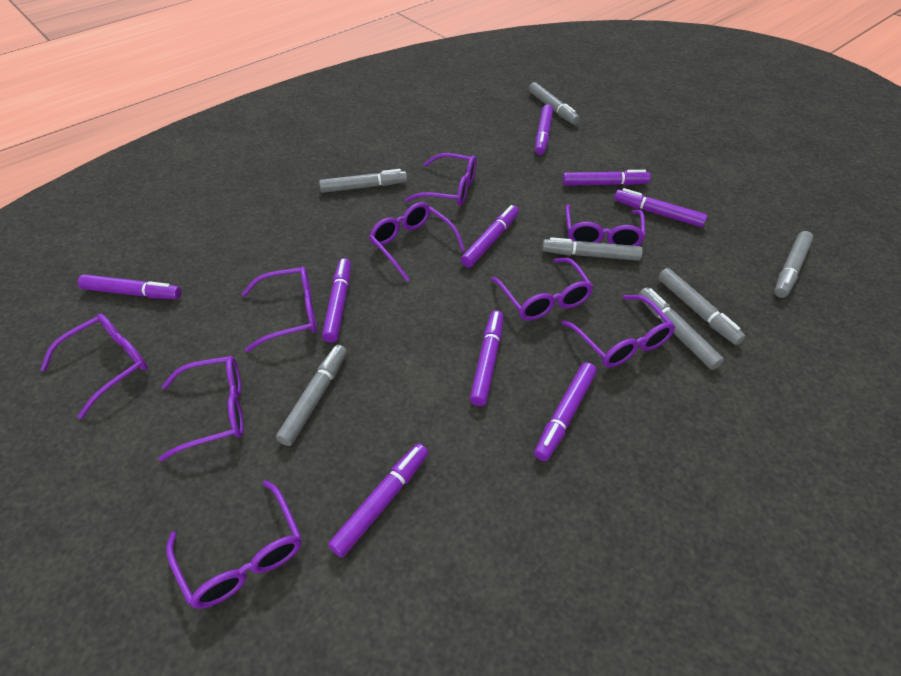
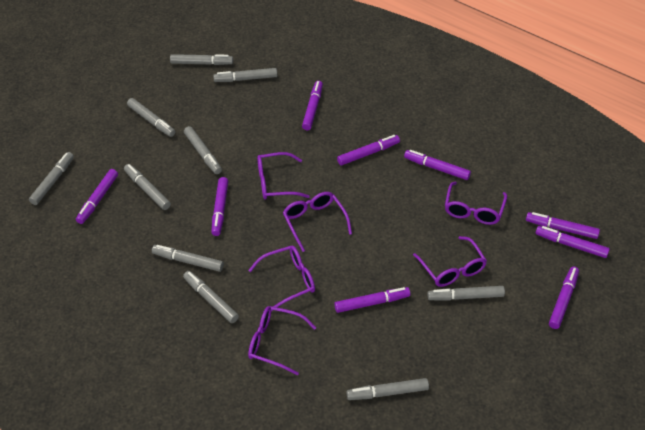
grey marker: 7 -> 10
purple glasses: 9 -> 6

